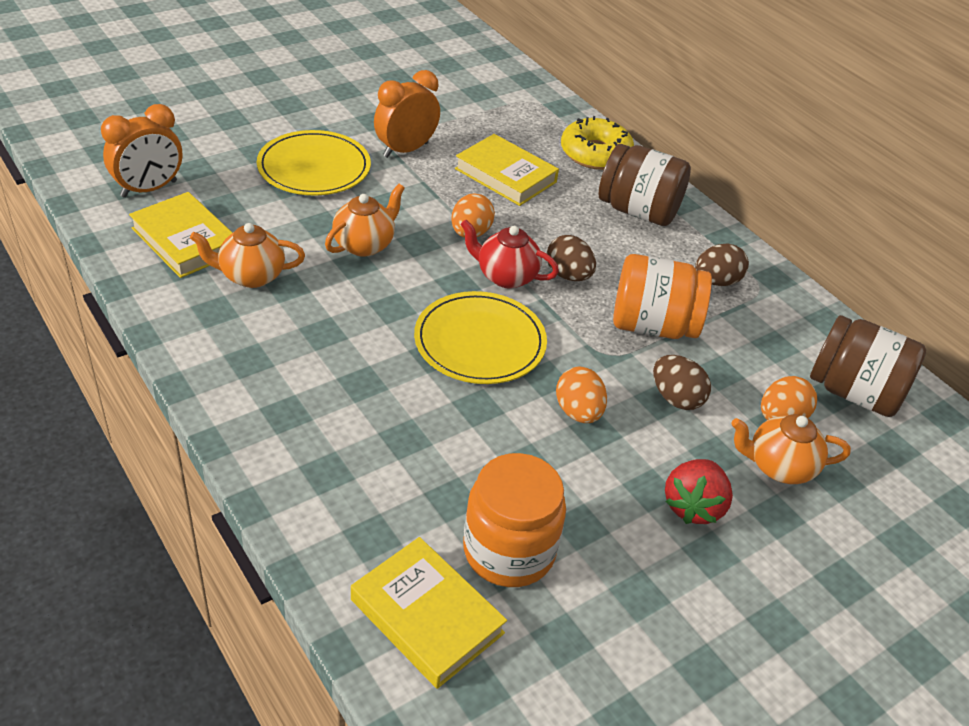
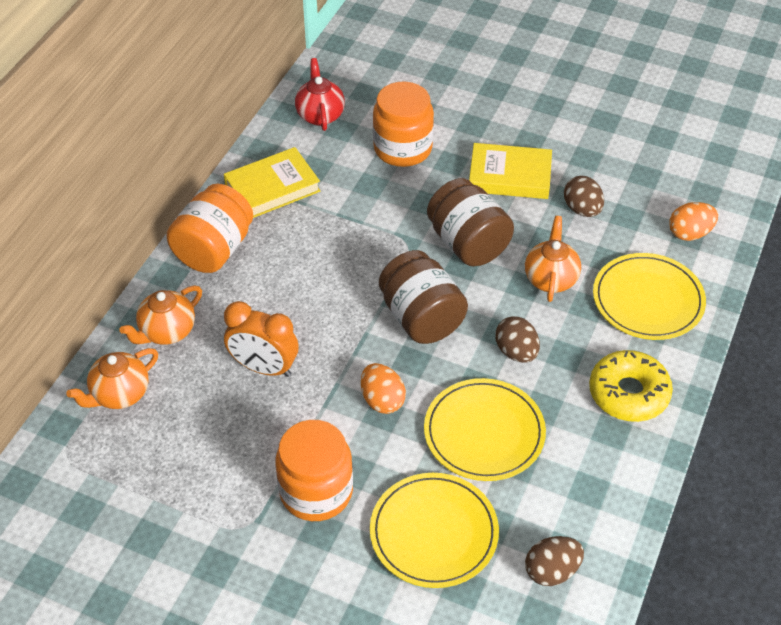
orange clock: 2 -> 1
orange egg: 3 -> 2
orange jar: 2 -> 3
red strawberry: 1 -> 0
yellow book: 3 -> 2
yellow plate: 2 -> 3

